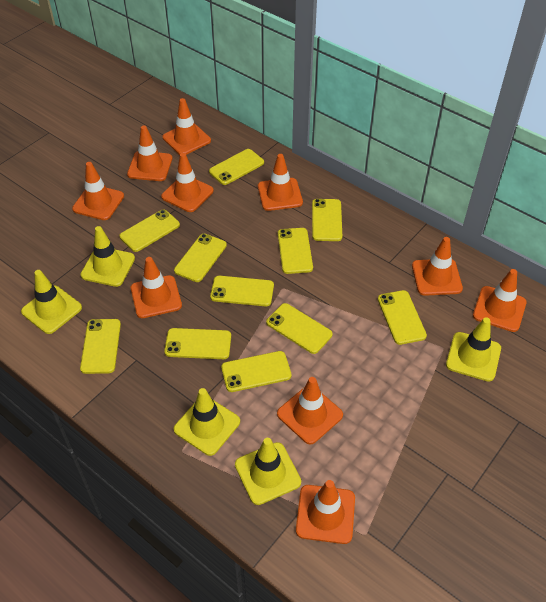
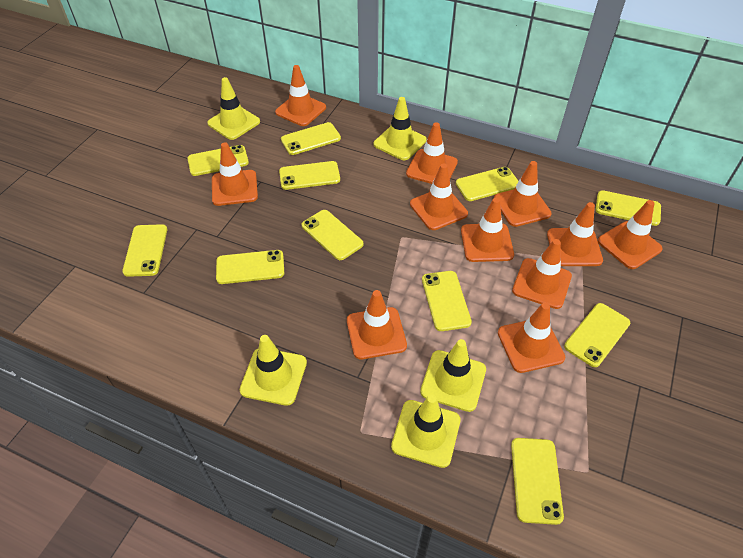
orange traffic cone: 10 -> 11

